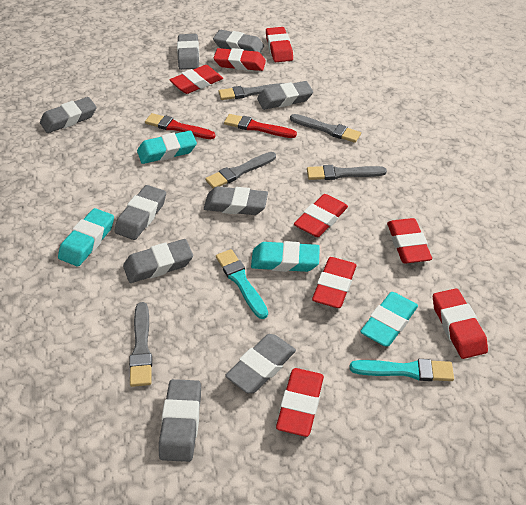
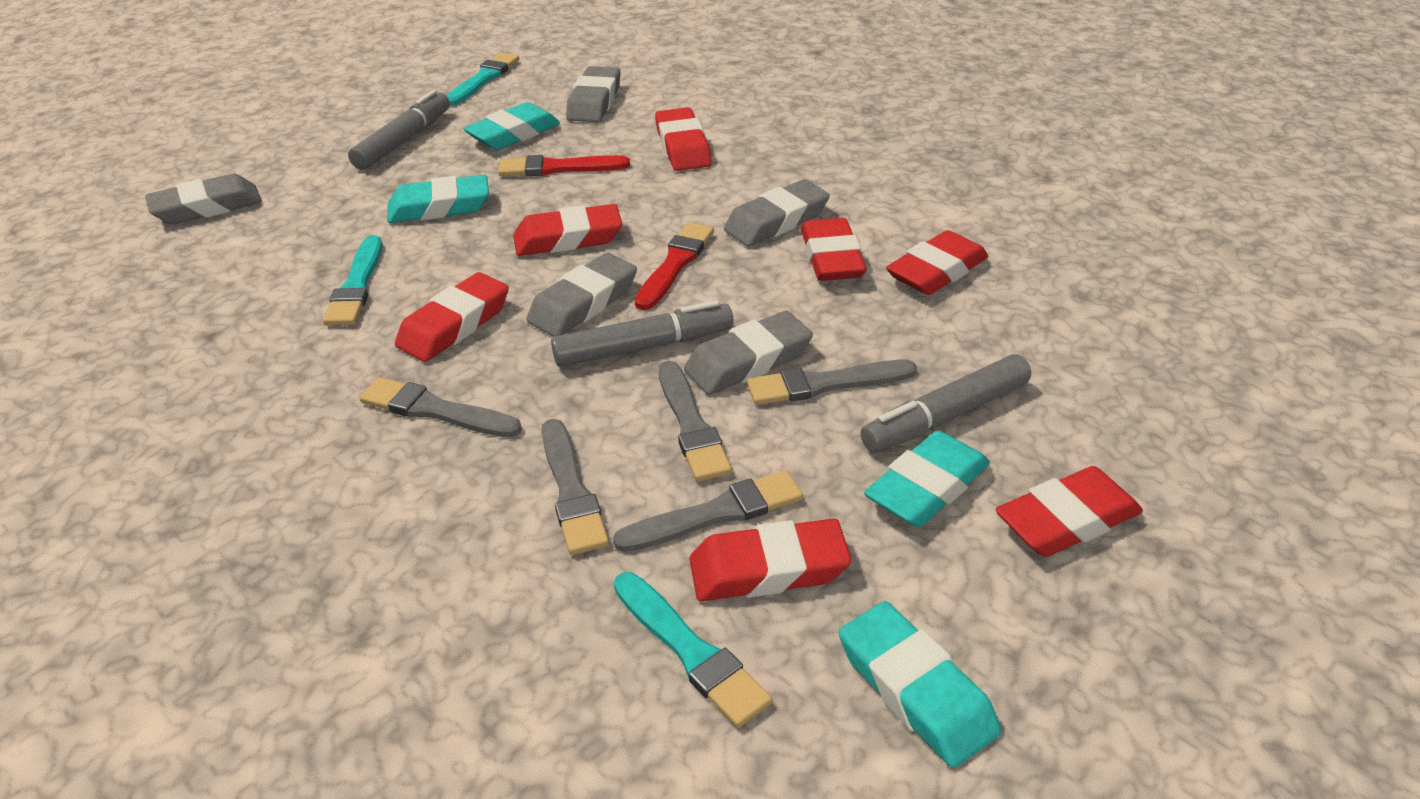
grey eraser: 9 -> 5
grey marker: 0 -> 3
red eraser: 8 -> 7
turquoise brush: 2 -> 3

